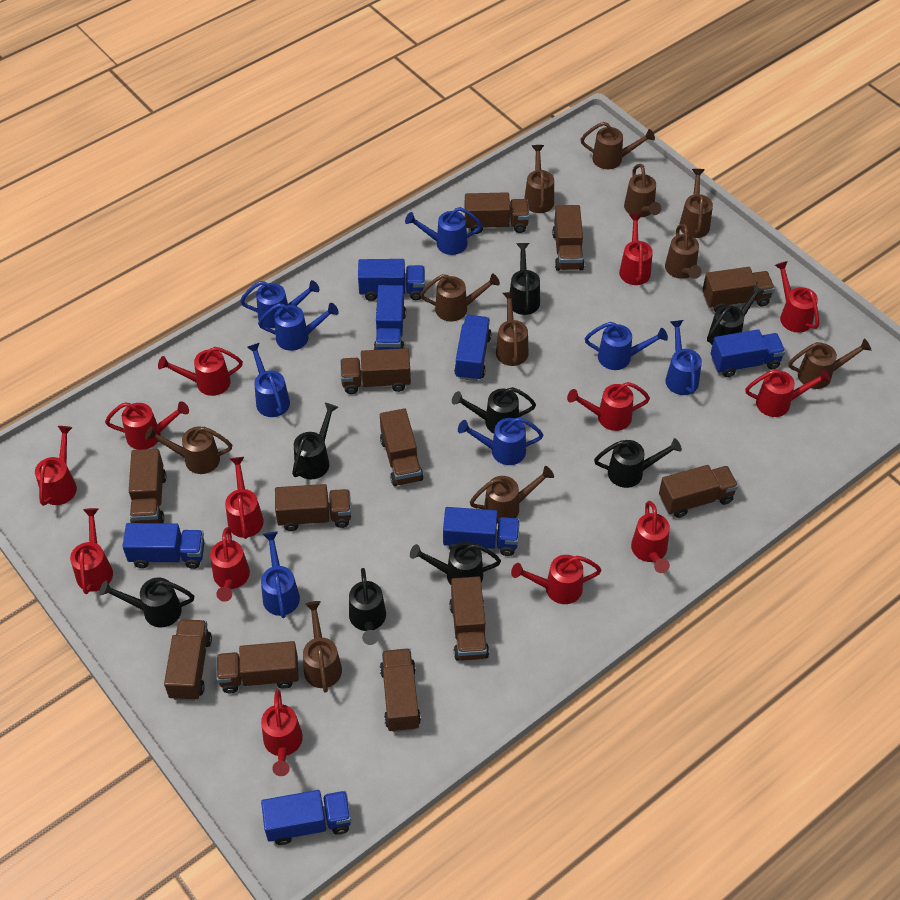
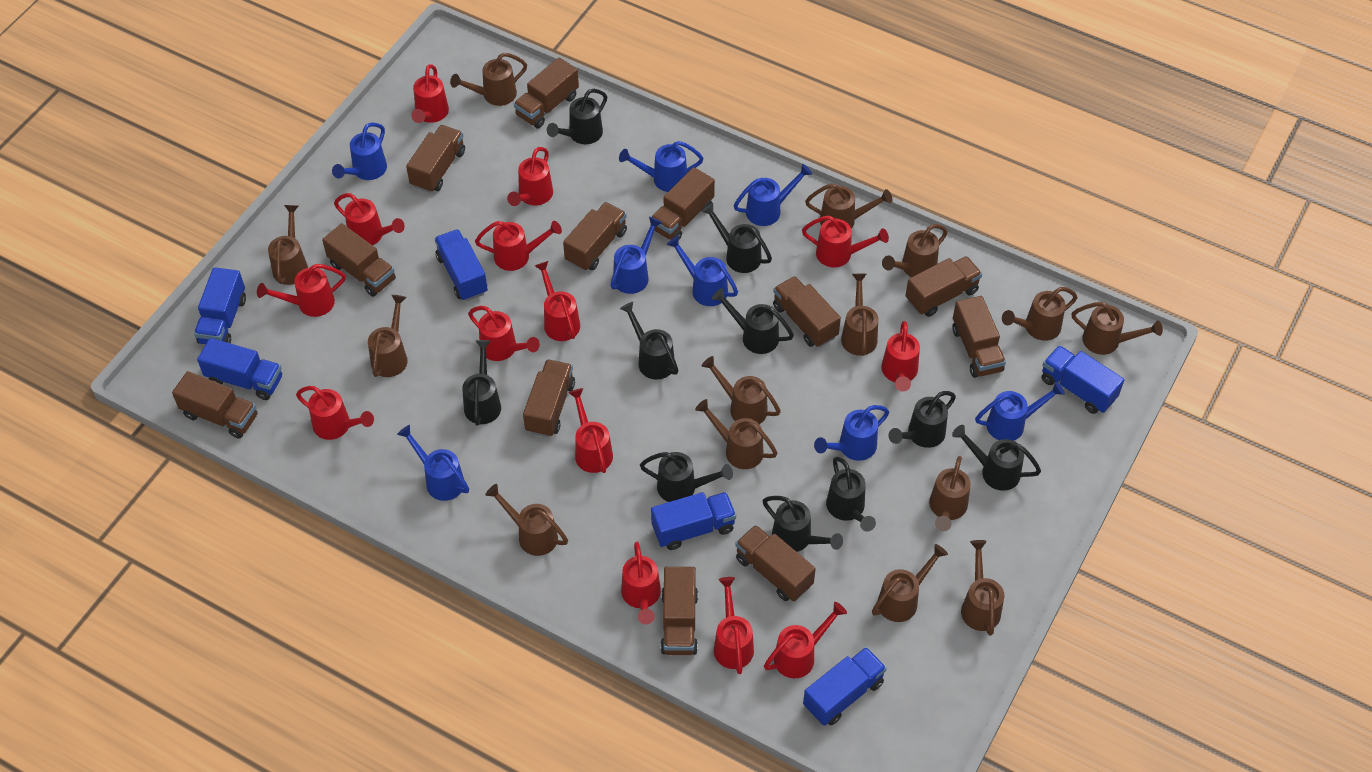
black watering can: 8 -> 10
blue truck: 7 -> 6
brown watering can: 11 -> 14
red watering can: 13 -> 14

